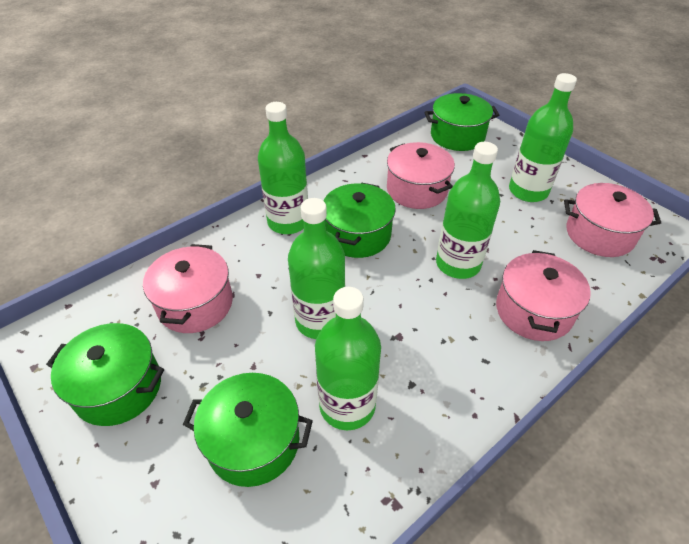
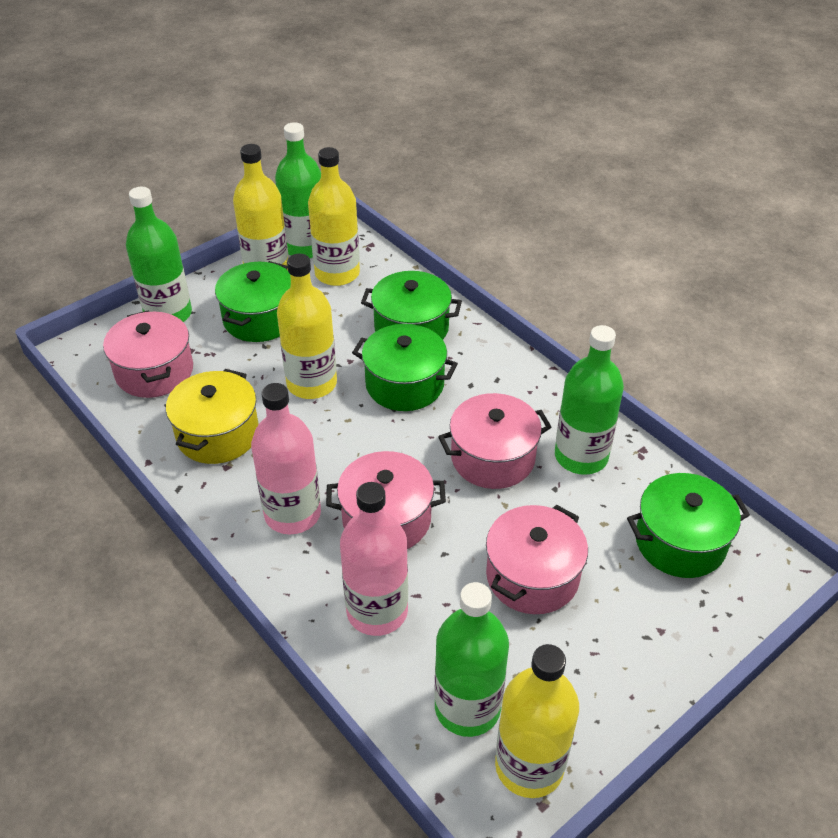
green bottle: 5 -> 4
pink bottle: 0 -> 2
yellow bottle: 0 -> 4
yellow pot: 0 -> 1

